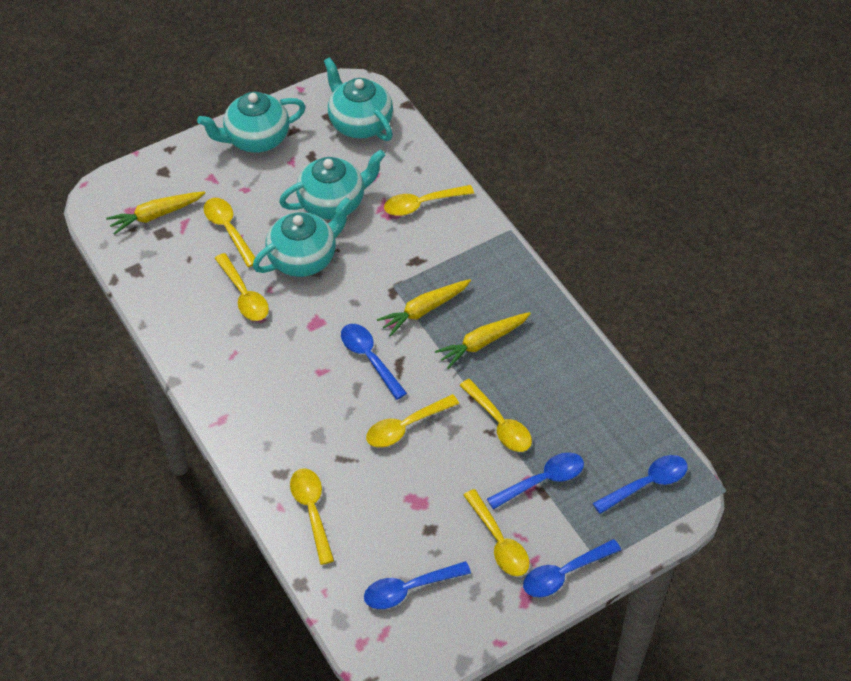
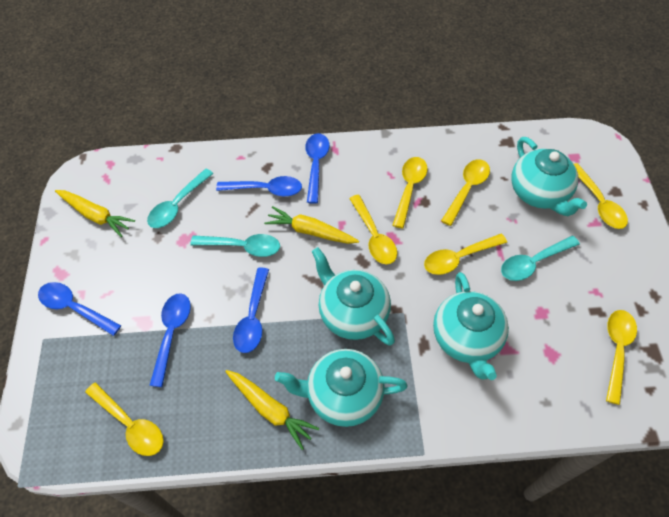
turquoise spoon: 0 -> 3

